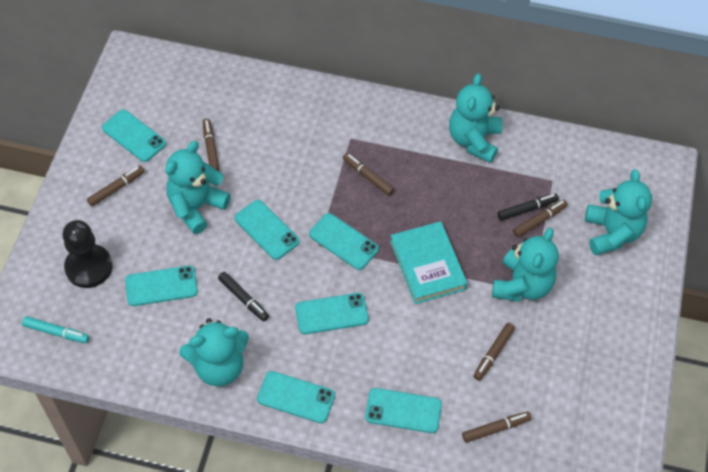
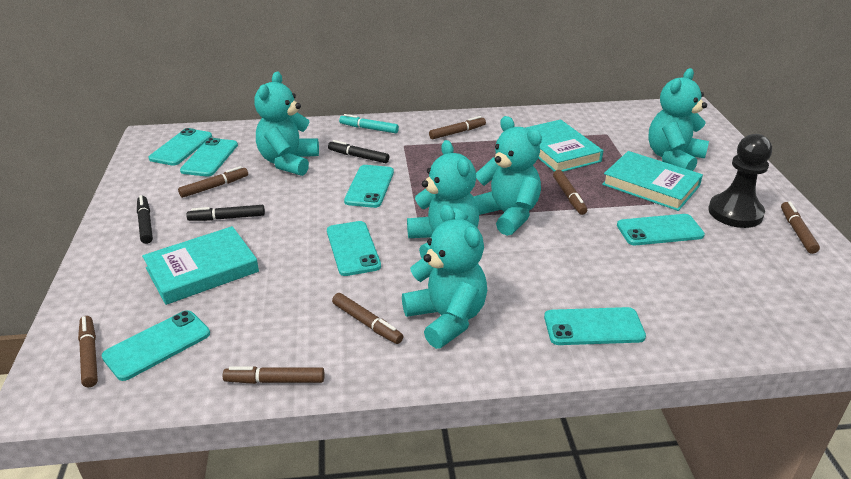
black marker: 2 -> 3
brown marker: 6 -> 7
turquoise book: 1 -> 3

